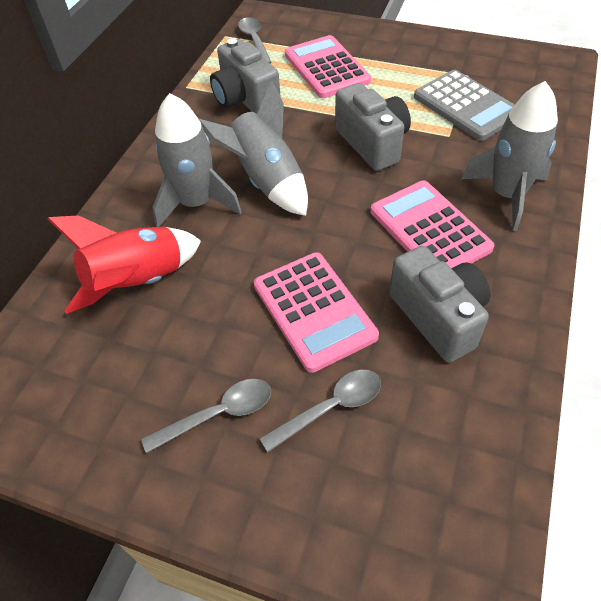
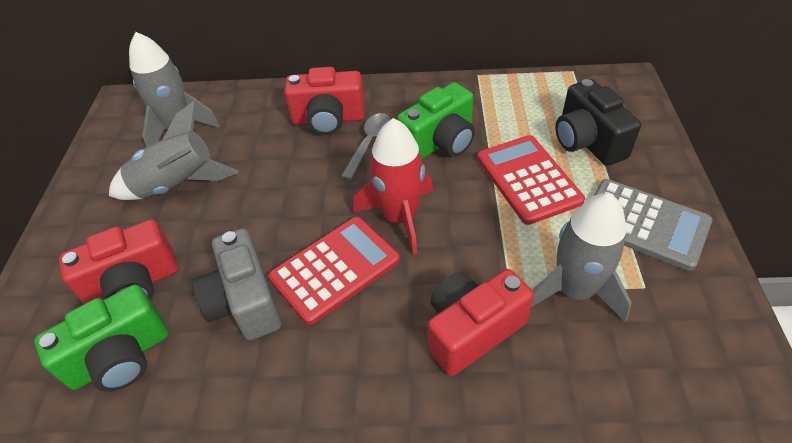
black camera: 0 -> 1
green camera: 0 -> 2
grey camera: 3 -> 1
grey spoon: 3 -> 1
pink calculator: 3 -> 0
red calculator: 0 -> 2
red camera: 0 -> 3

